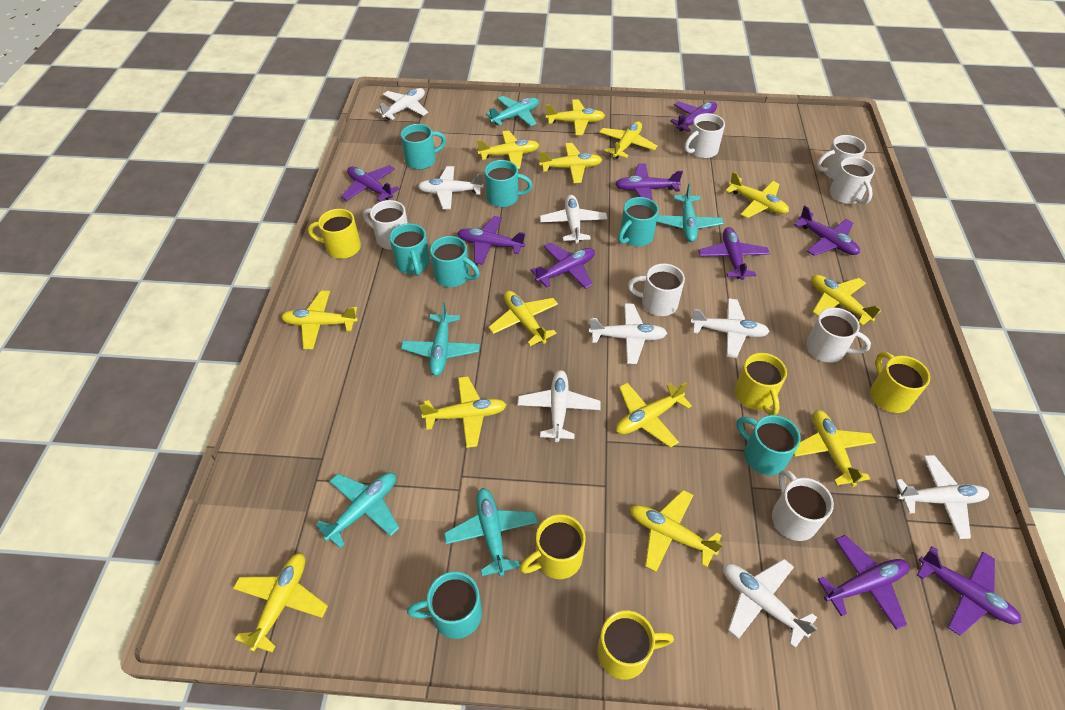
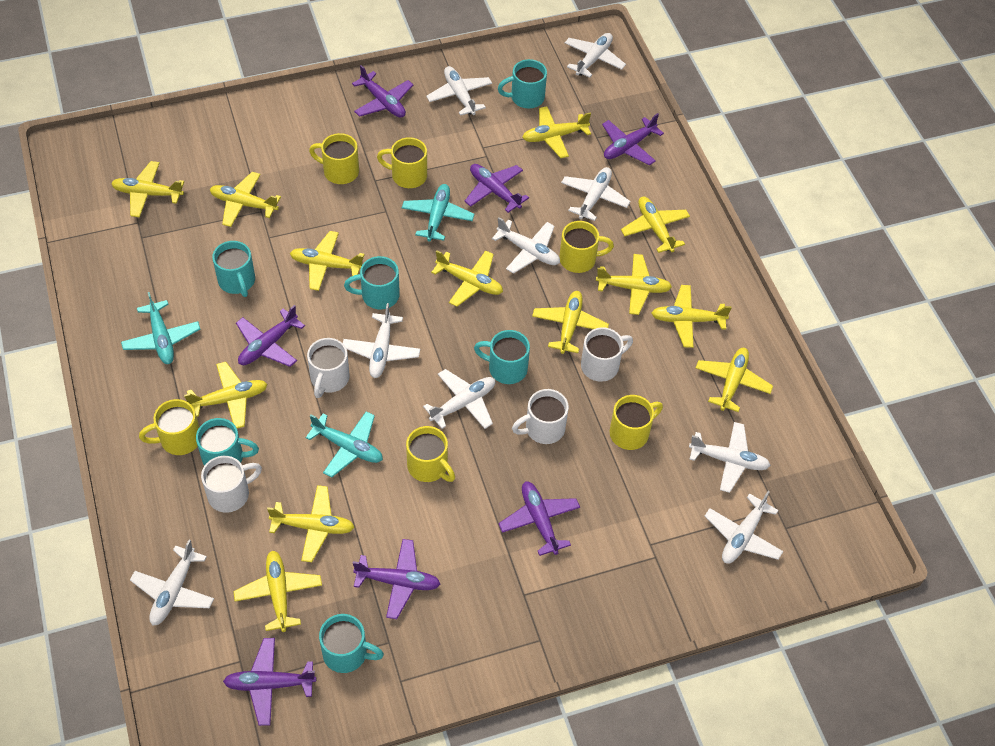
purple plane: 9 -> 7
turquoise mug: 7 -> 6
turquoise plane: 5 -> 3
white mug: 7 -> 4
white plane: 8 -> 9
yellow mug: 5 -> 6

